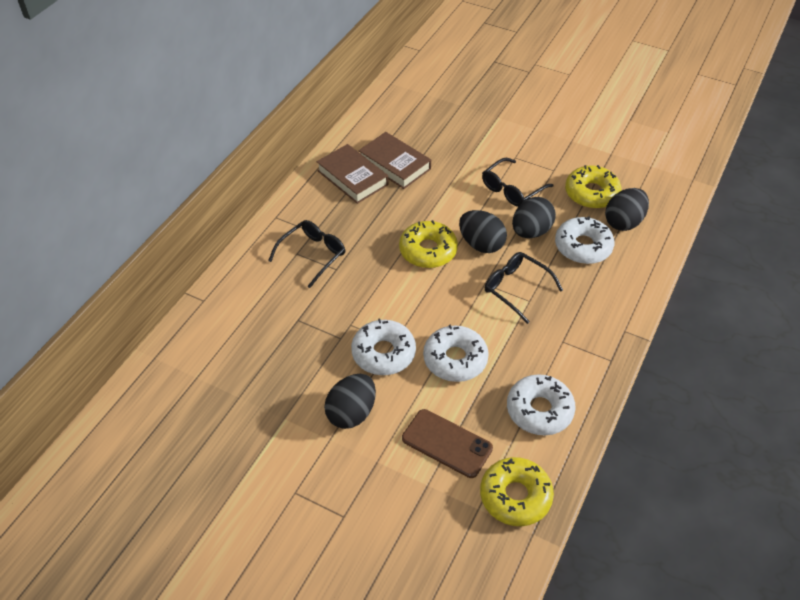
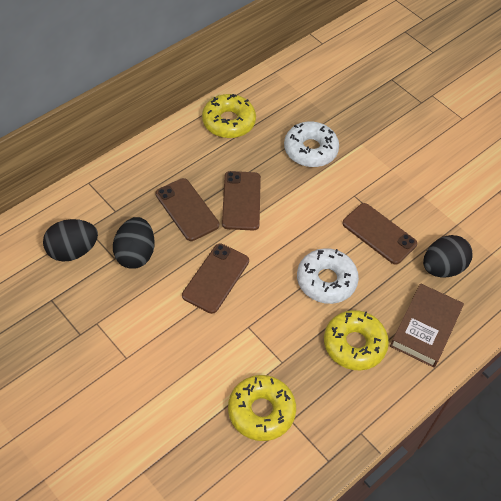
black egg: 4 -> 3
black glasses: 3 -> 0
brown book: 2 -> 1
brown phone: 1 -> 4
white donut: 4 -> 2

